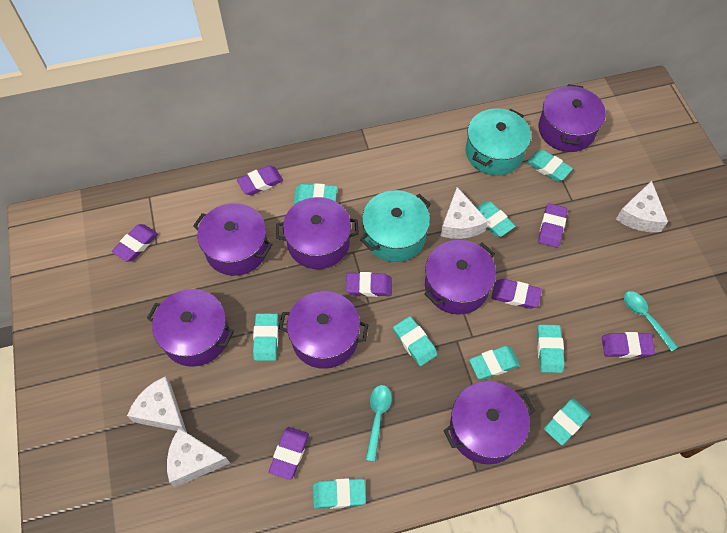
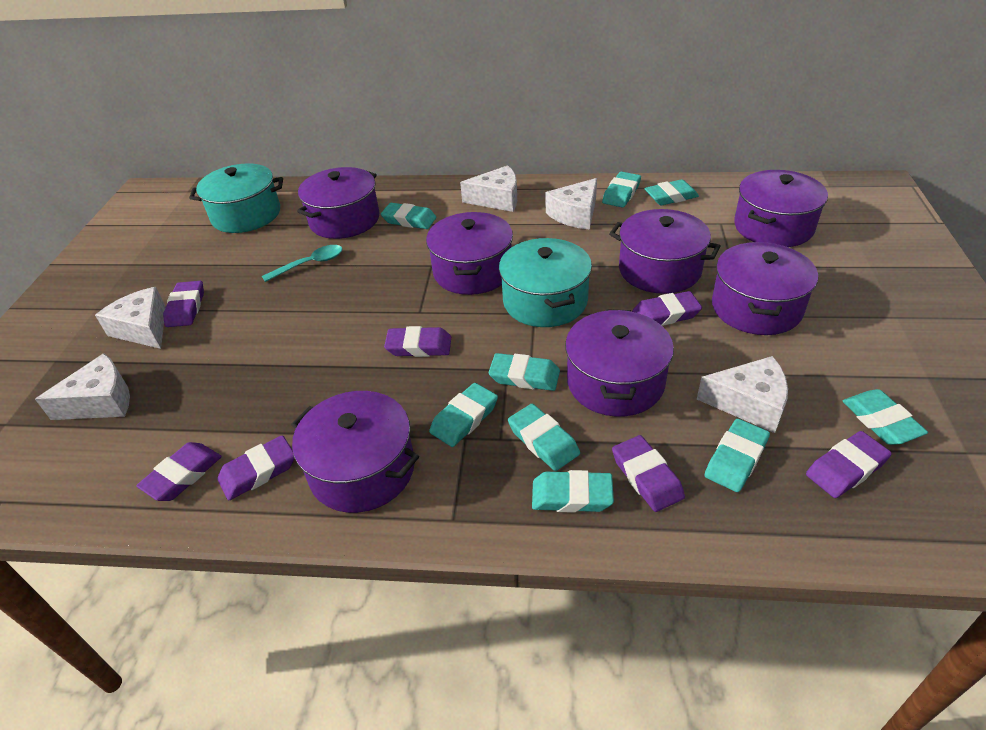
turquoise spoon: 2 -> 1
white cheese: 4 -> 5

